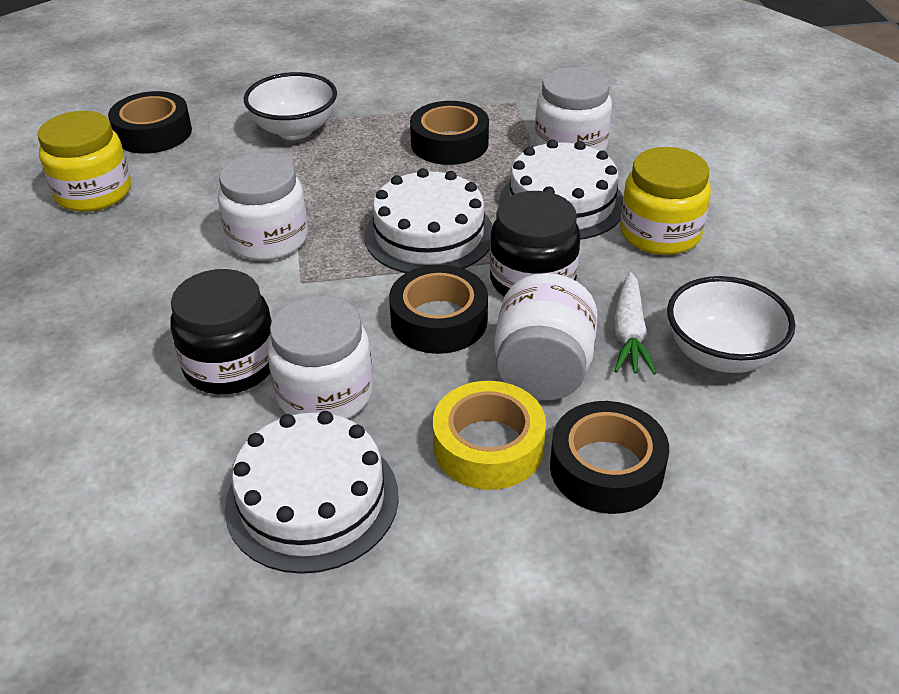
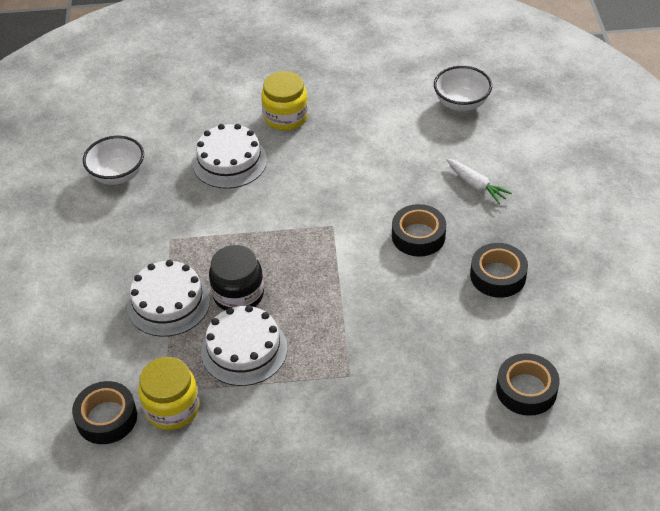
black jar: 2 -> 1
white jar: 4 -> 0
yellow tape: 1 -> 0

